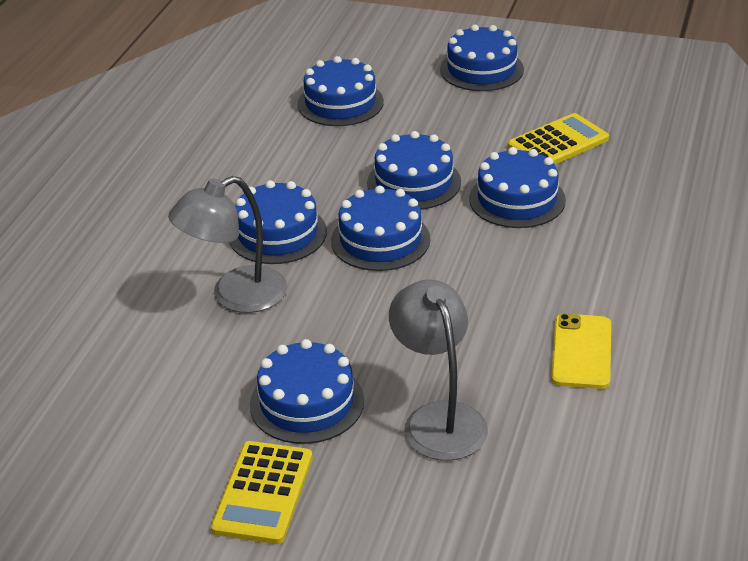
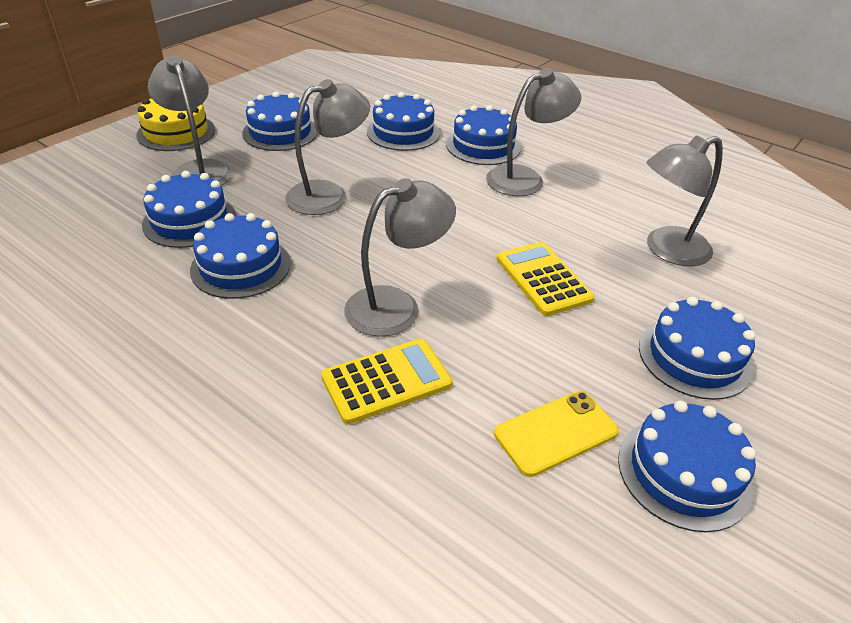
grey lamp: 2 -> 5
yellow cake: 0 -> 1

